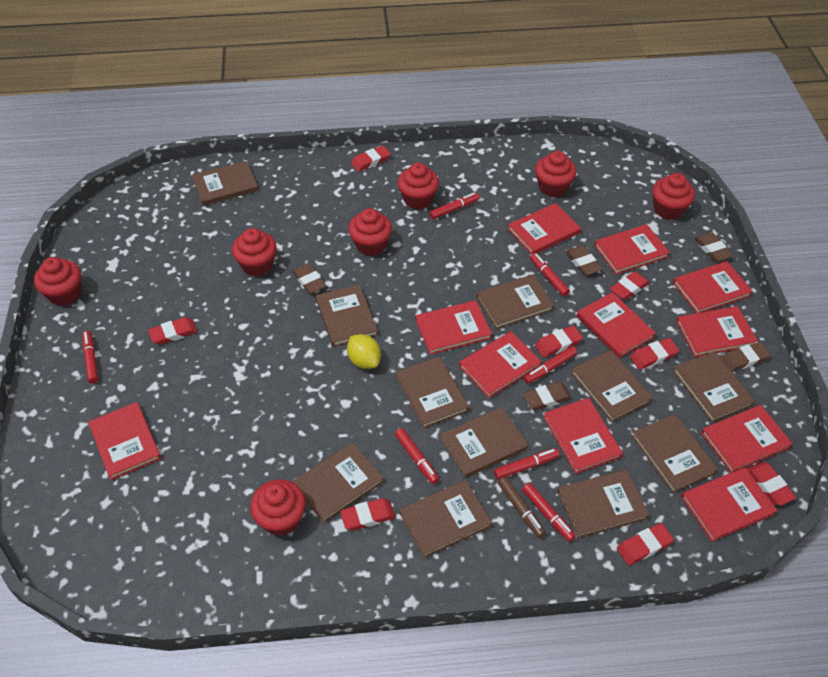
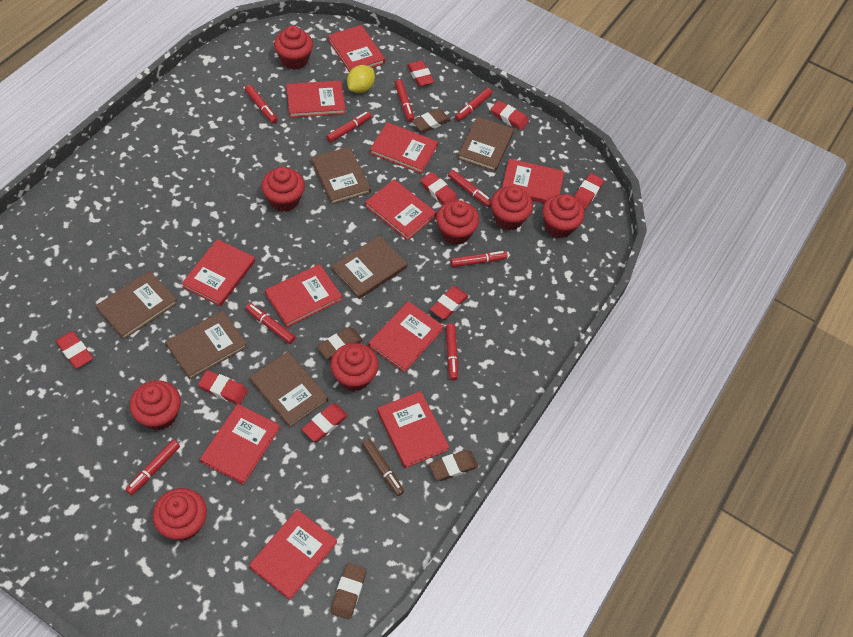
brown book: 11 -> 6
brown eraser: 5 -> 4
red cupcake: 7 -> 8
red marker: 7 -> 9

